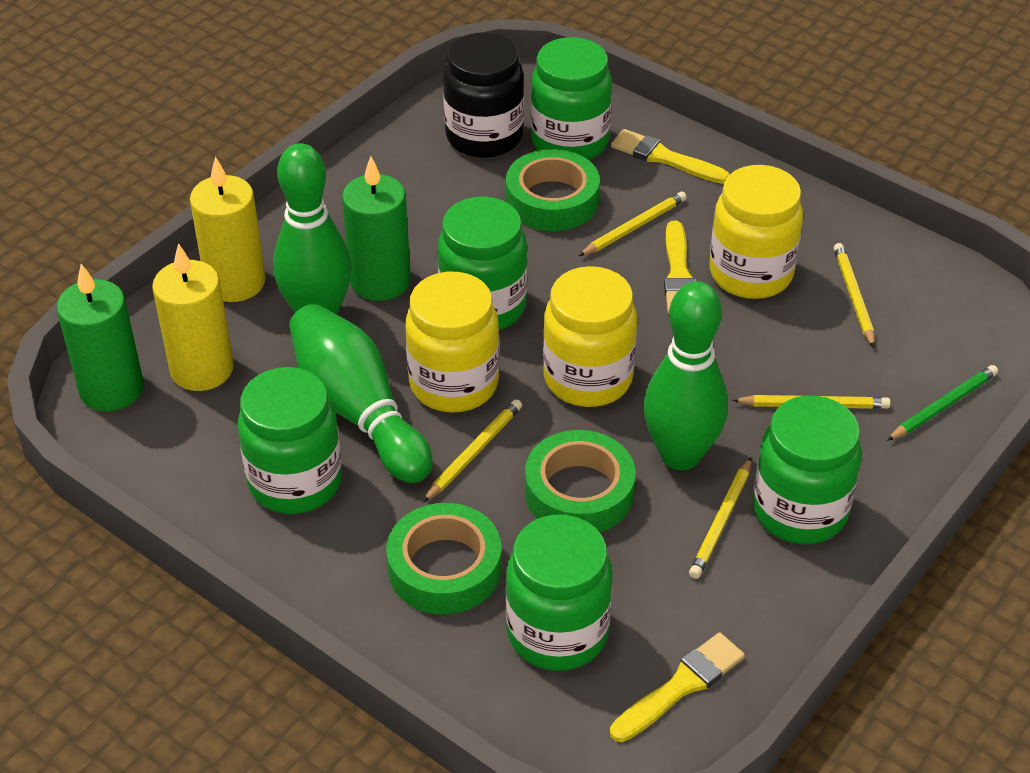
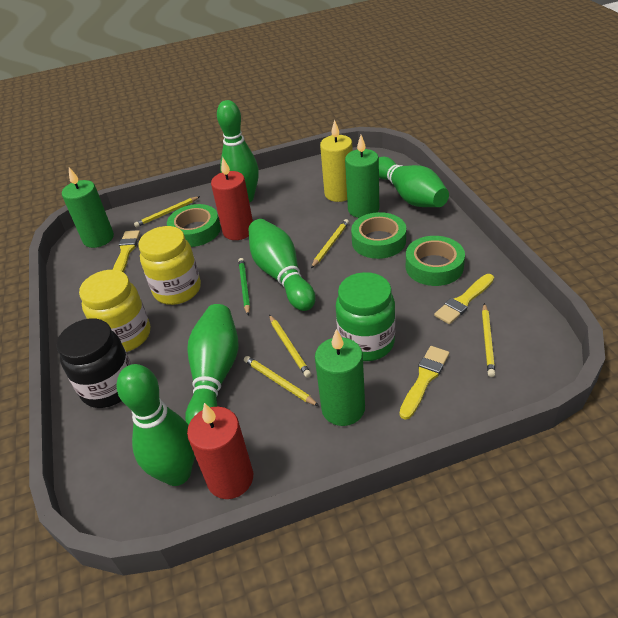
green bowling pin: 3 -> 5
green candle: 2 -> 3
green jar: 5 -> 1
red candle: 0 -> 2
yellow candle: 2 -> 1
yellow jar: 3 -> 2

